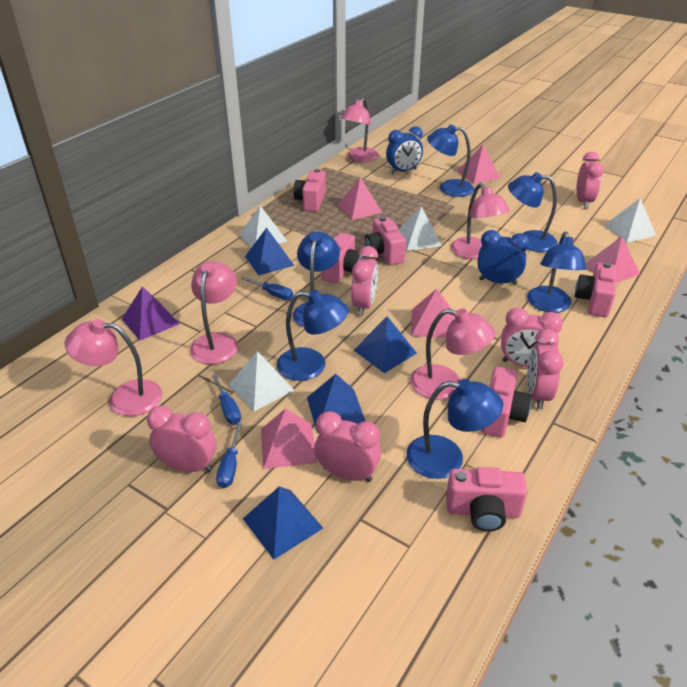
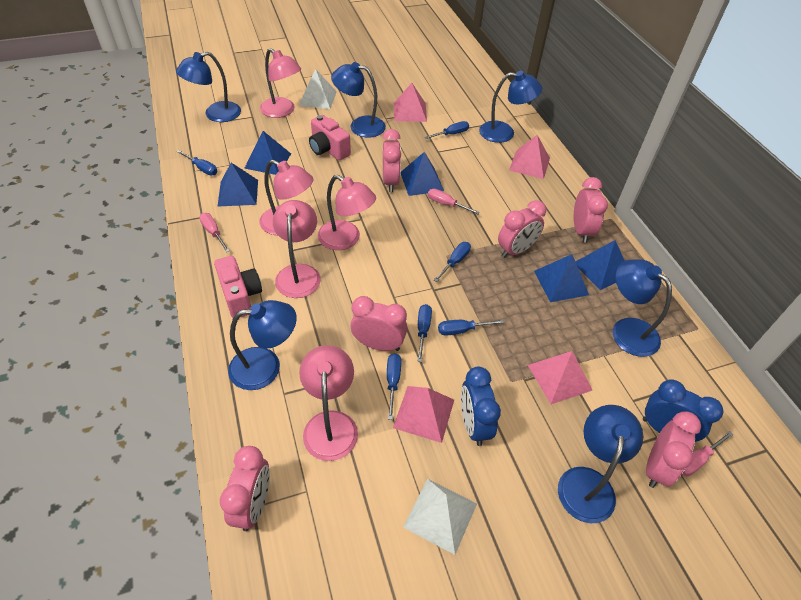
blue pyramid: 4 -> 5
blue screwdriver: 3 -> 6
pink camera: 6 -> 2
pink pyramid: 5 -> 4
pink screwdriver: 0 -> 3
purple pyramid: 1 -> 0
white pyramid: 4 -> 2

